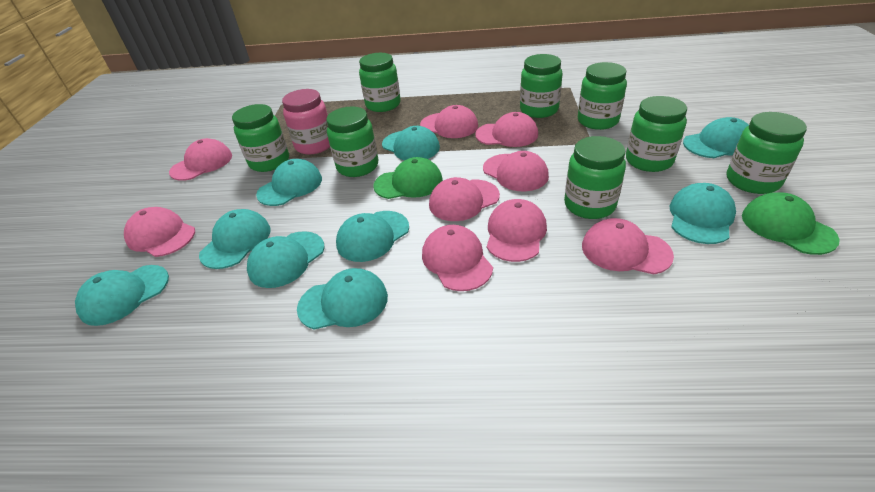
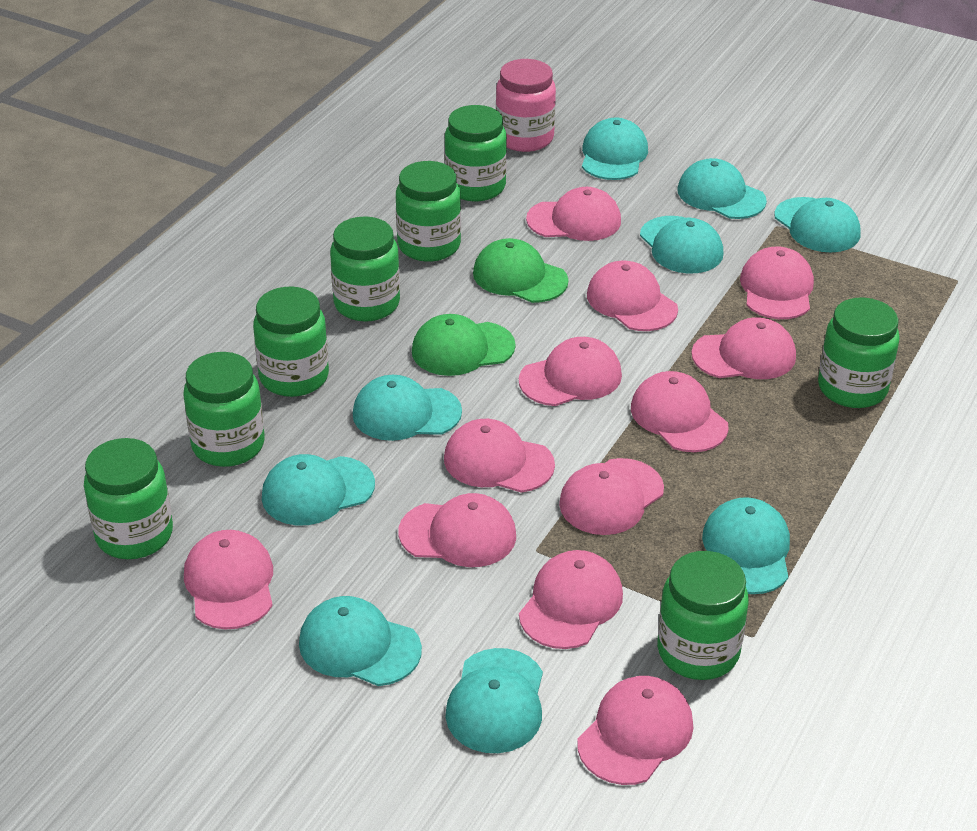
pink cap: 9 -> 12

